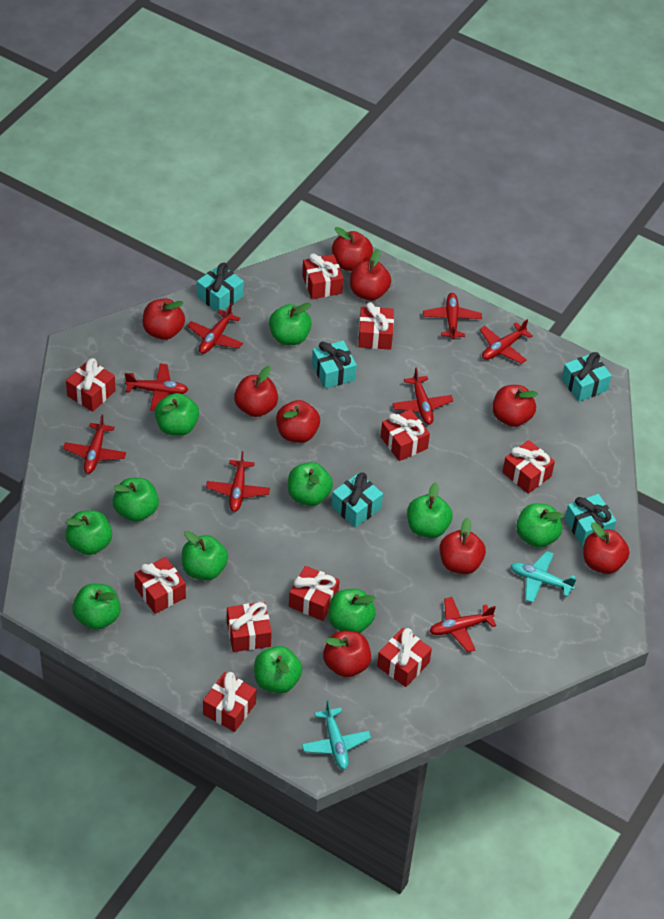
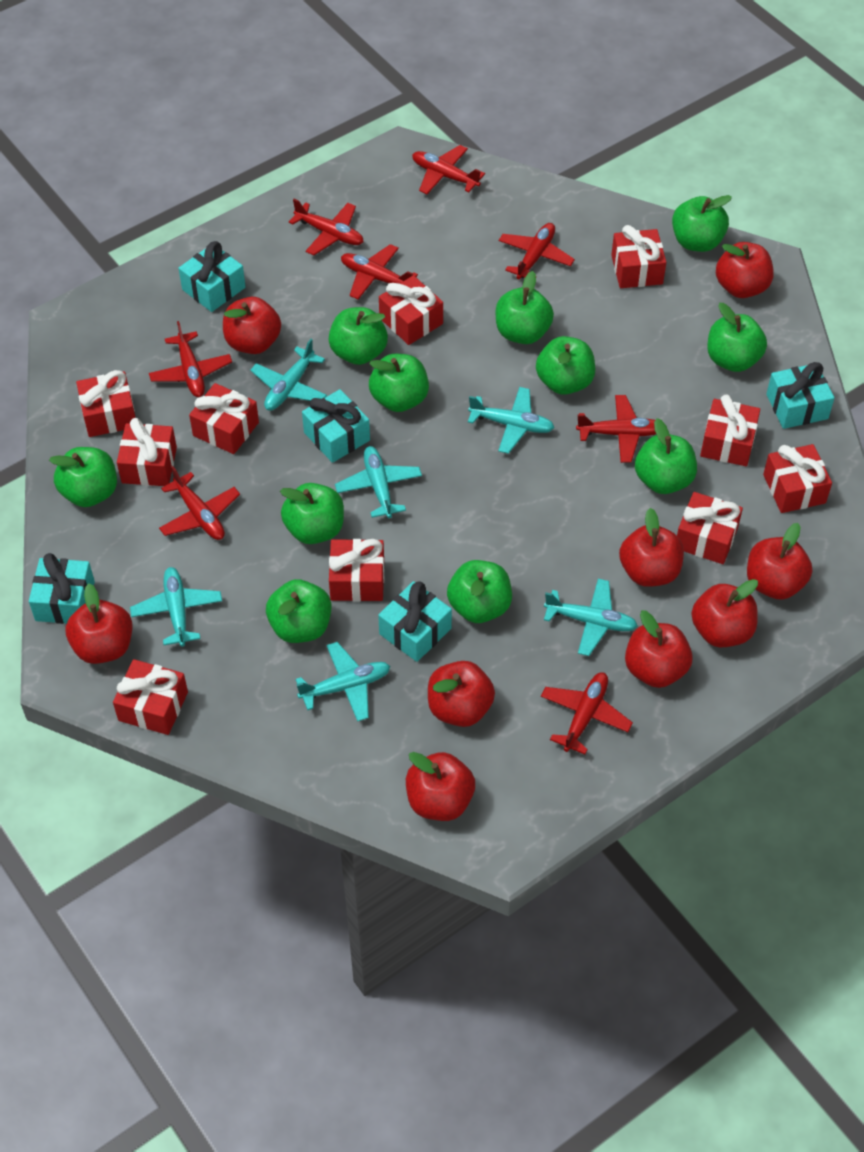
turquoise plane: 2 -> 6

